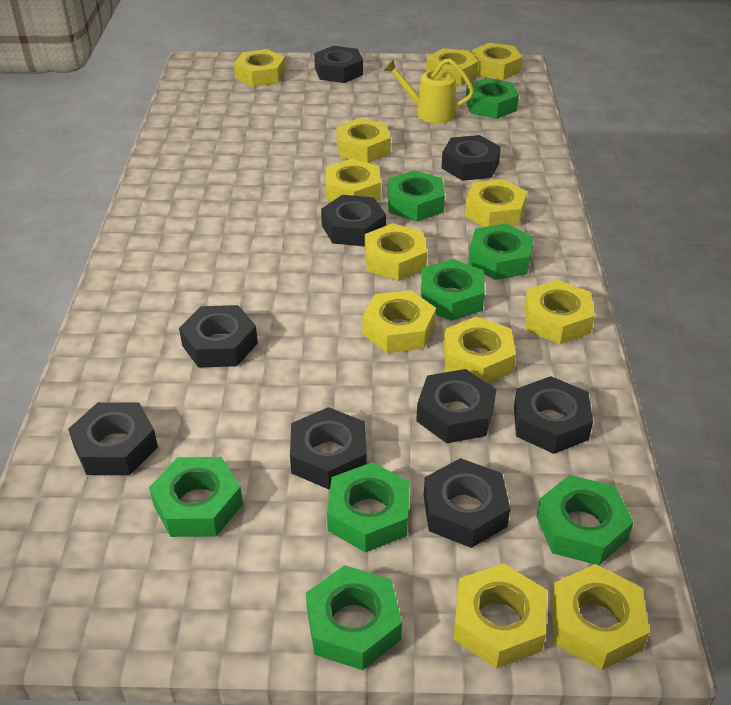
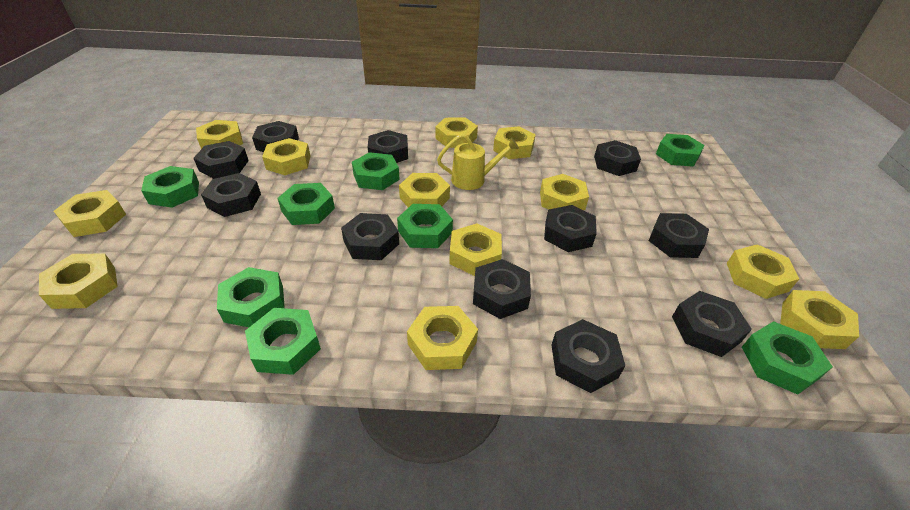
black nut: 9 -> 11

